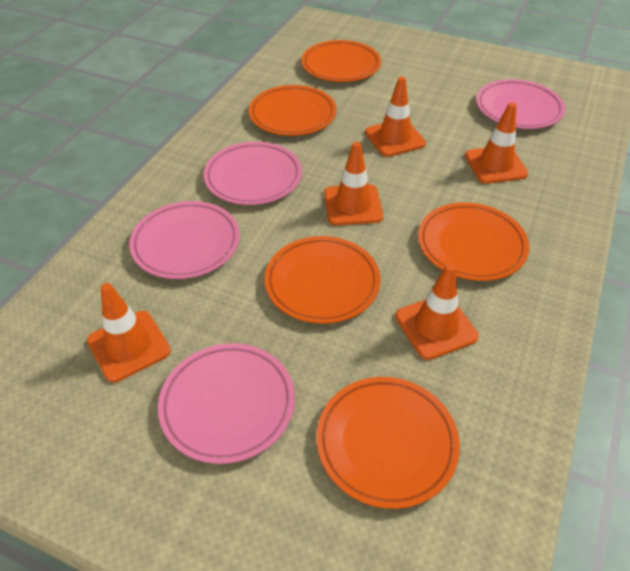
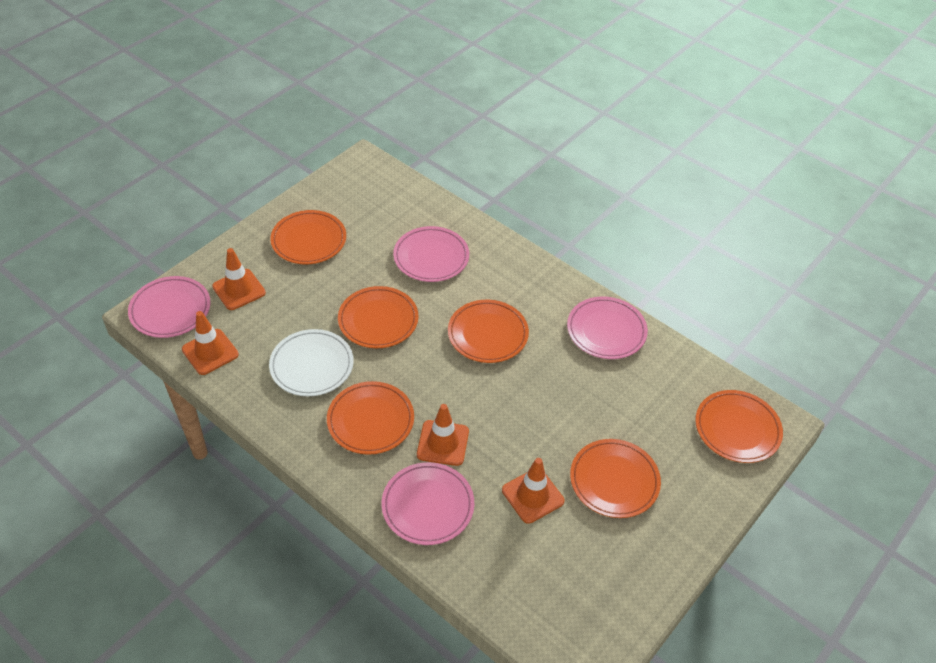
orange plate: 5 -> 6
orange traffic cone: 5 -> 4
white plate: 0 -> 1

